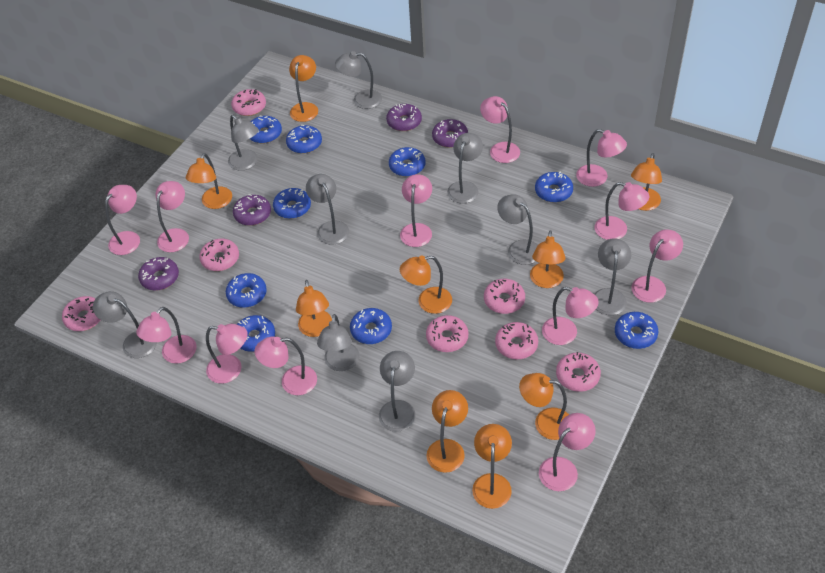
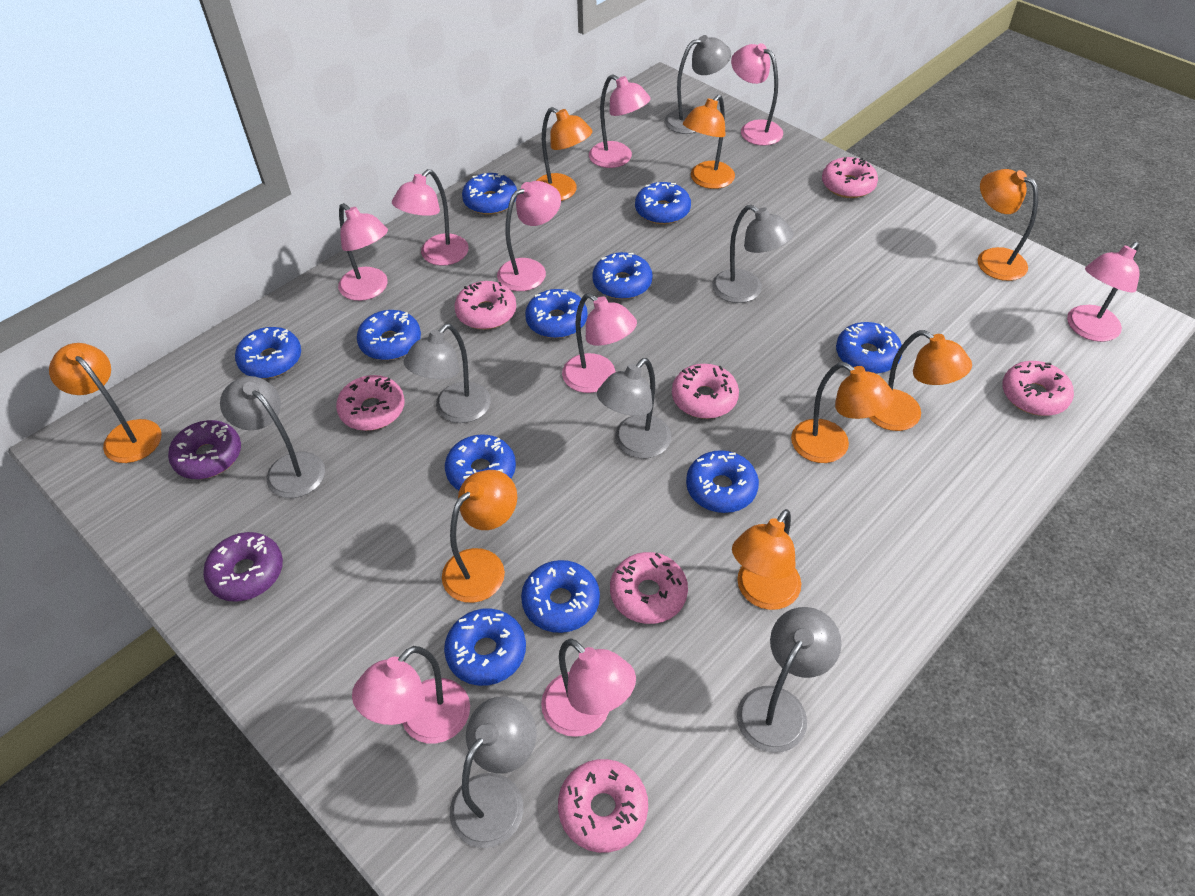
blue donut: 9 -> 11
grey lamp: 9 -> 7
orange lamp: 9 -> 8
pink lamp: 12 -> 9
purple donut: 4 -> 2

